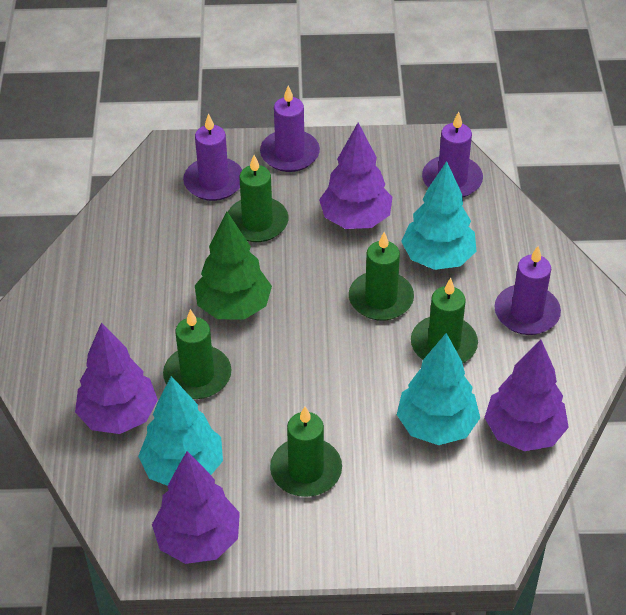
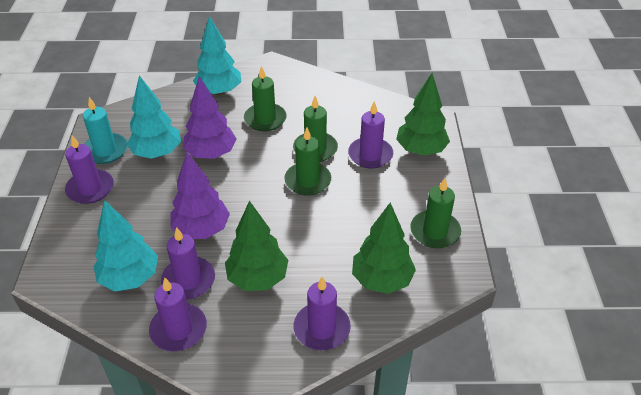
green candle: 5 -> 4
green tree: 1 -> 3
purple candle: 4 -> 5
purple tree: 4 -> 2
turquoise candle: 0 -> 1

